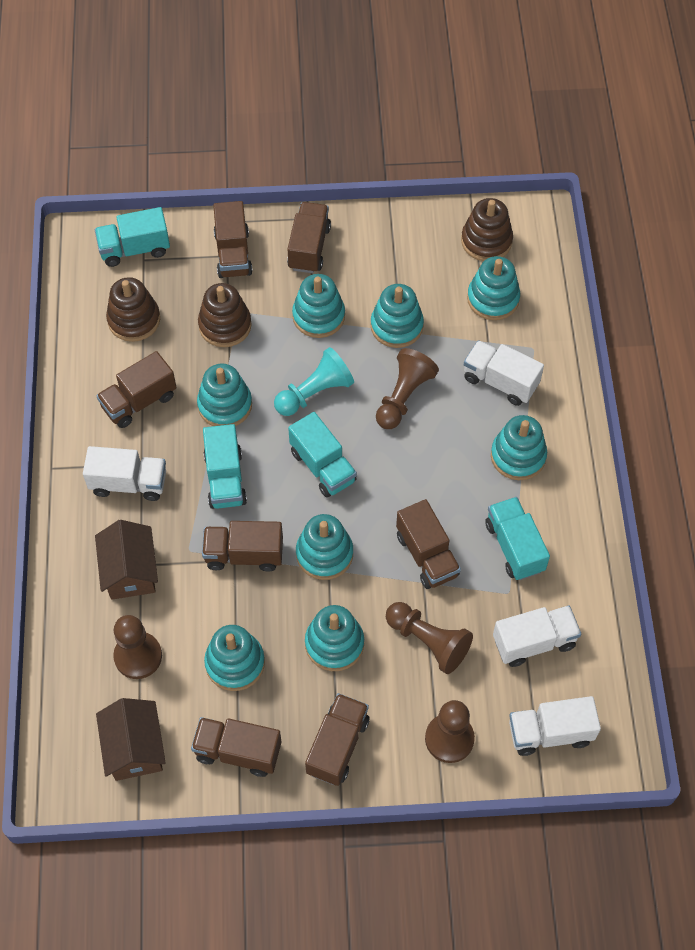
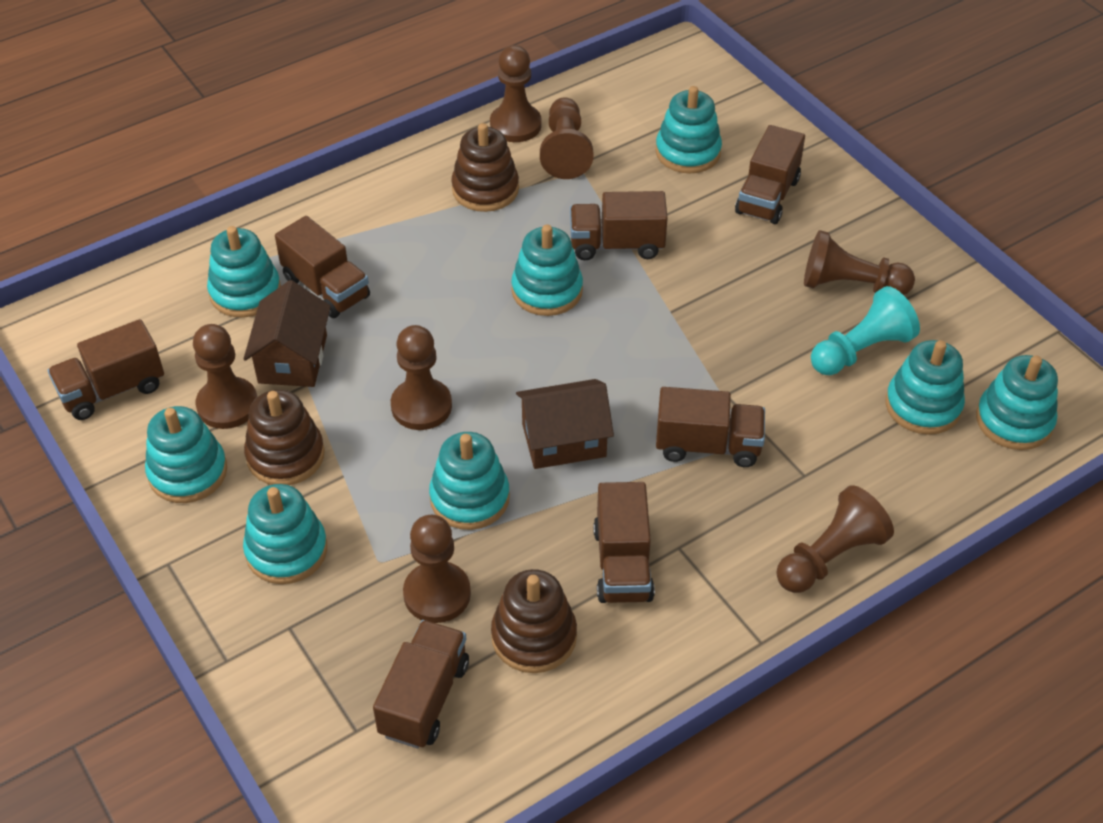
brown pawn: 4 -> 7
turquoise truck: 4 -> 0
white truck: 4 -> 0

